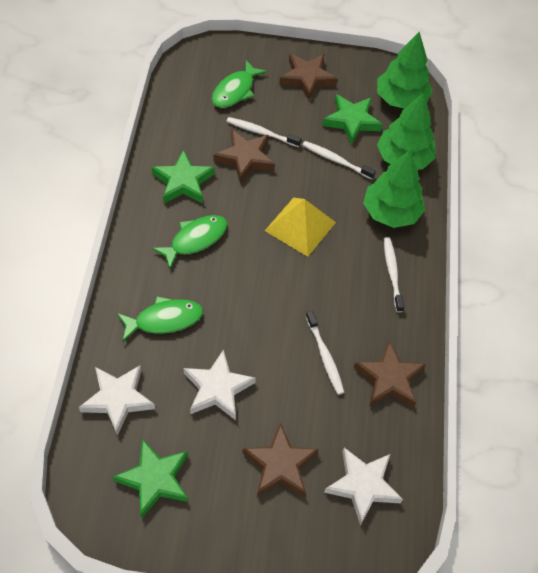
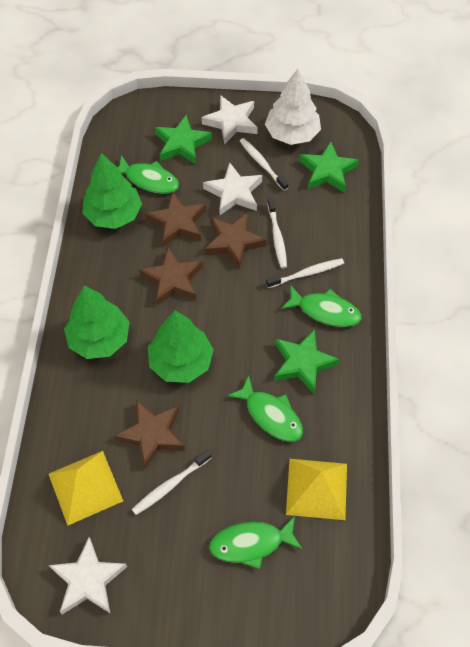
green fish: 3 -> 4
white tree: 0 -> 1
yellow pyramid: 1 -> 2

